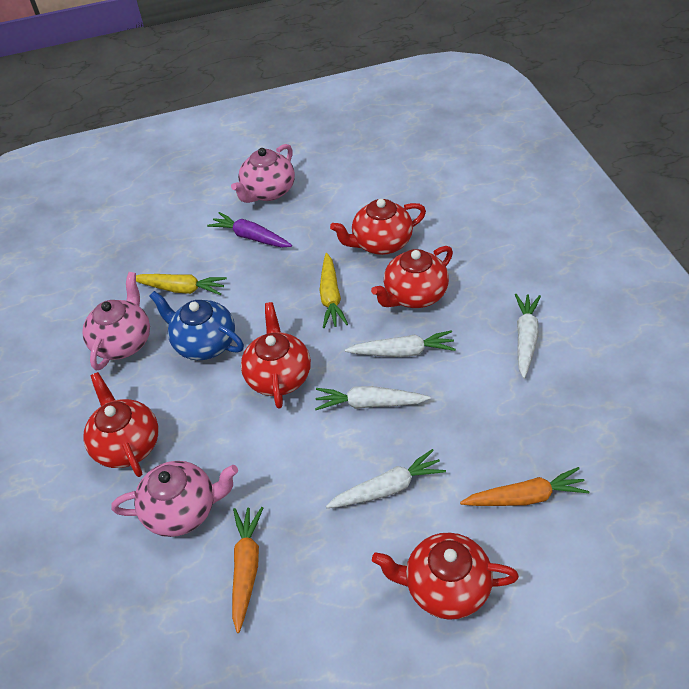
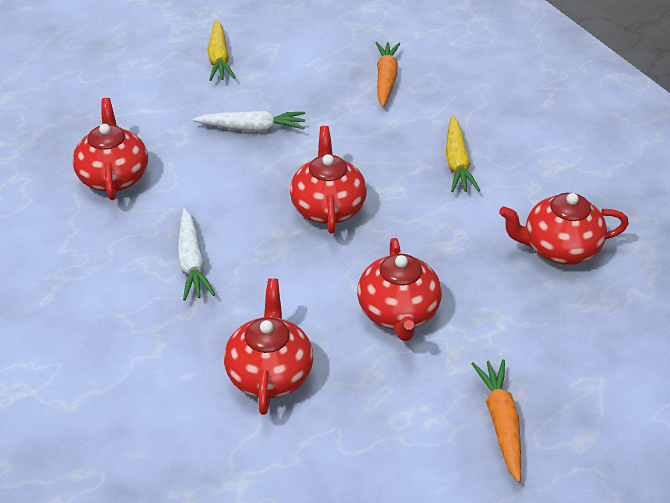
blue teapot: 1 -> 0
pink teapot: 3 -> 0
purple carrot: 1 -> 0
white carrot: 4 -> 2

